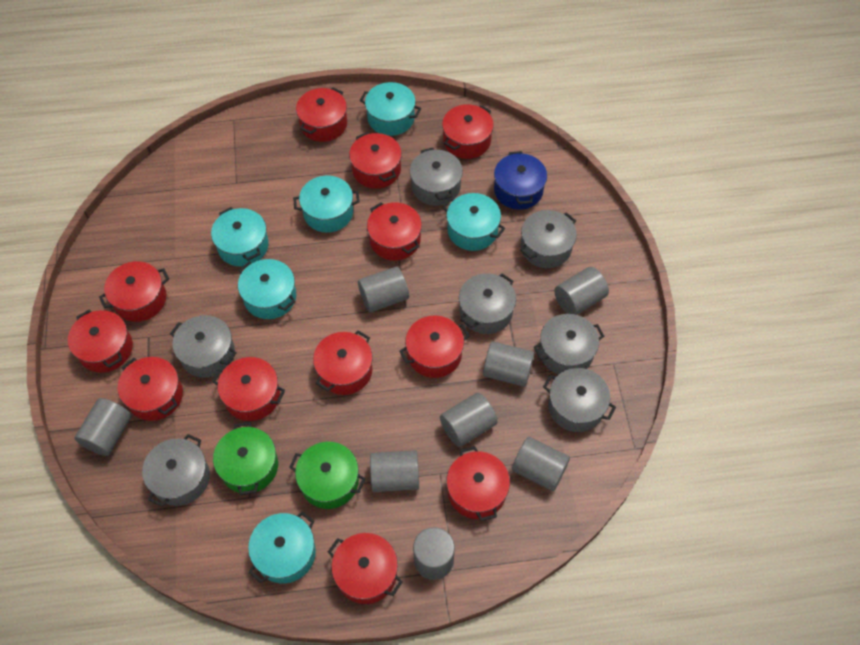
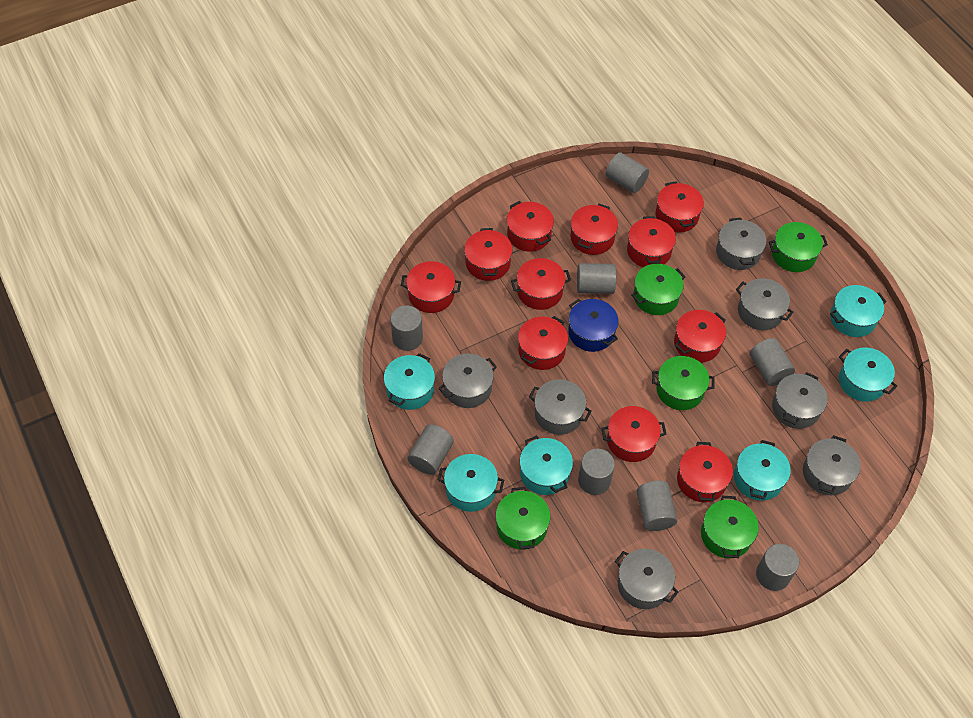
green pot: 2 -> 5
red pot: 12 -> 11

